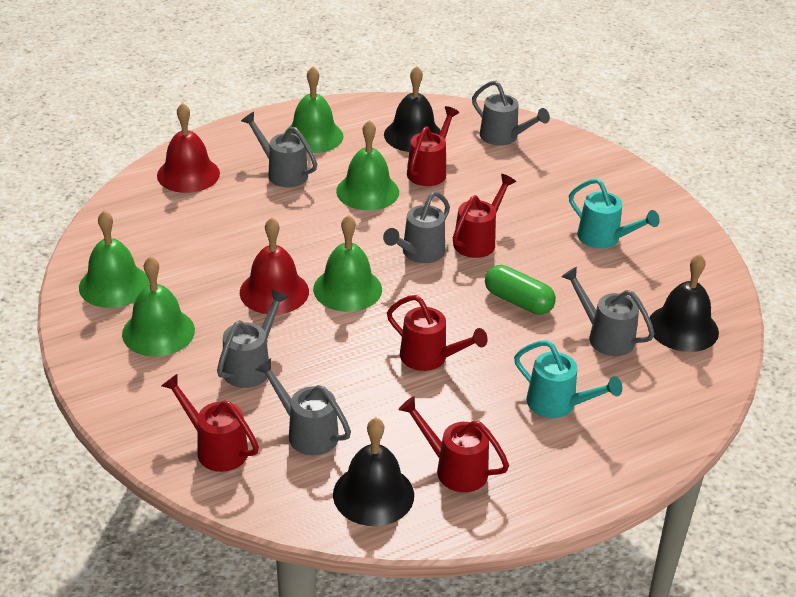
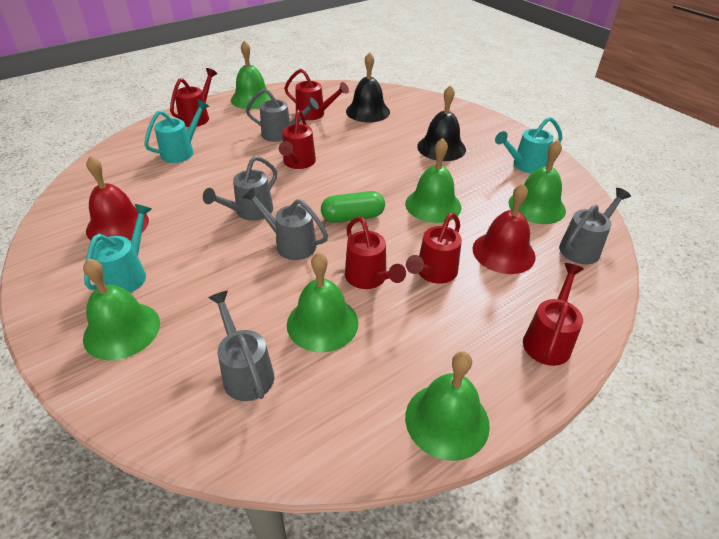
black bell: 3 -> 2
green bell: 5 -> 6
grey watering can: 6 -> 5
red watering can: 5 -> 6
turquoise watering can: 2 -> 3

